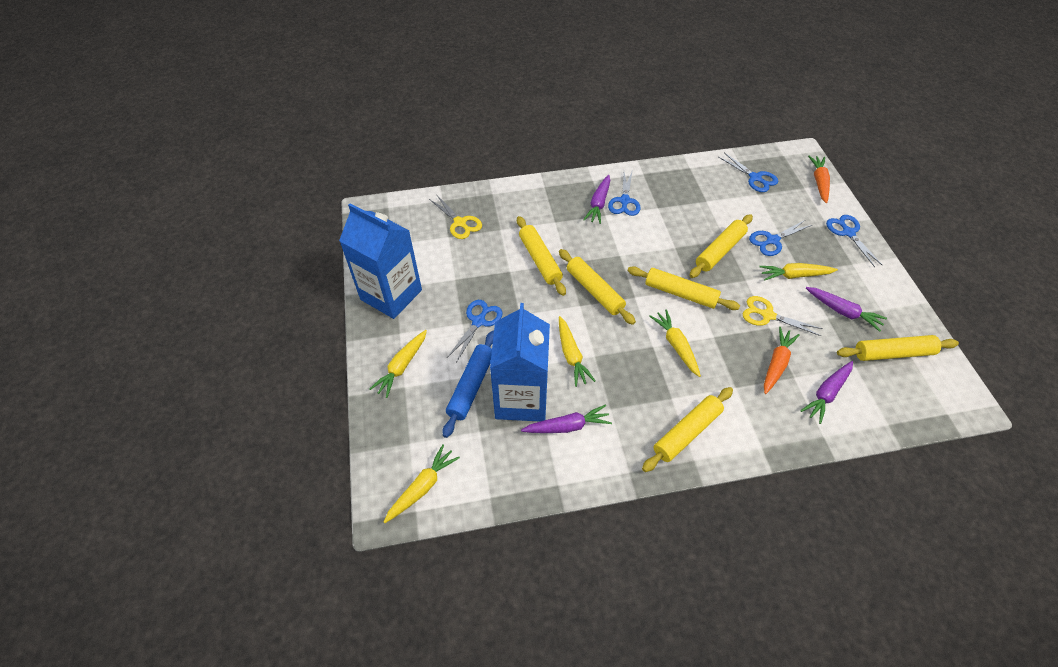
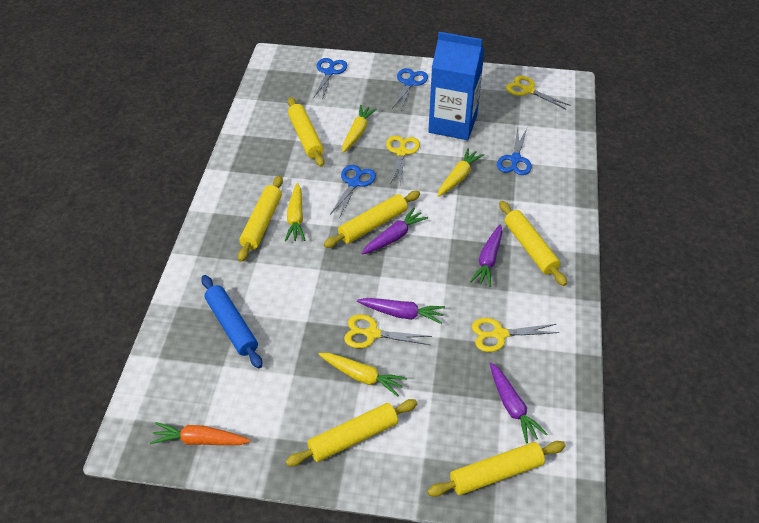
blue carton: 2 -> 1
blue scissors: 5 -> 4
orange carrot: 2 -> 1
yellow carrot: 5 -> 4
yellow scissors: 2 -> 4

